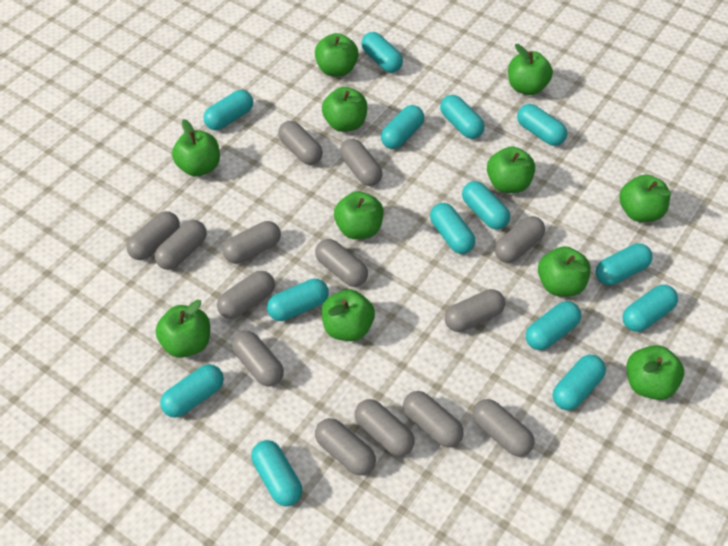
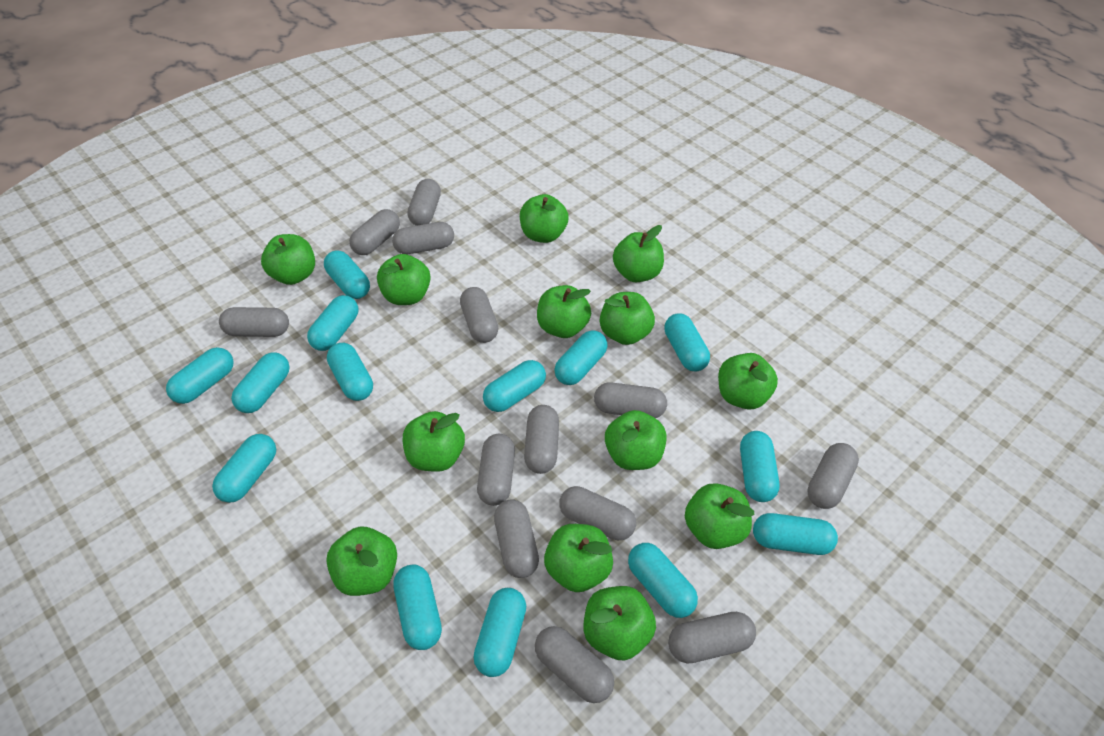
green apple: 11 -> 13
grey capsule: 14 -> 13

